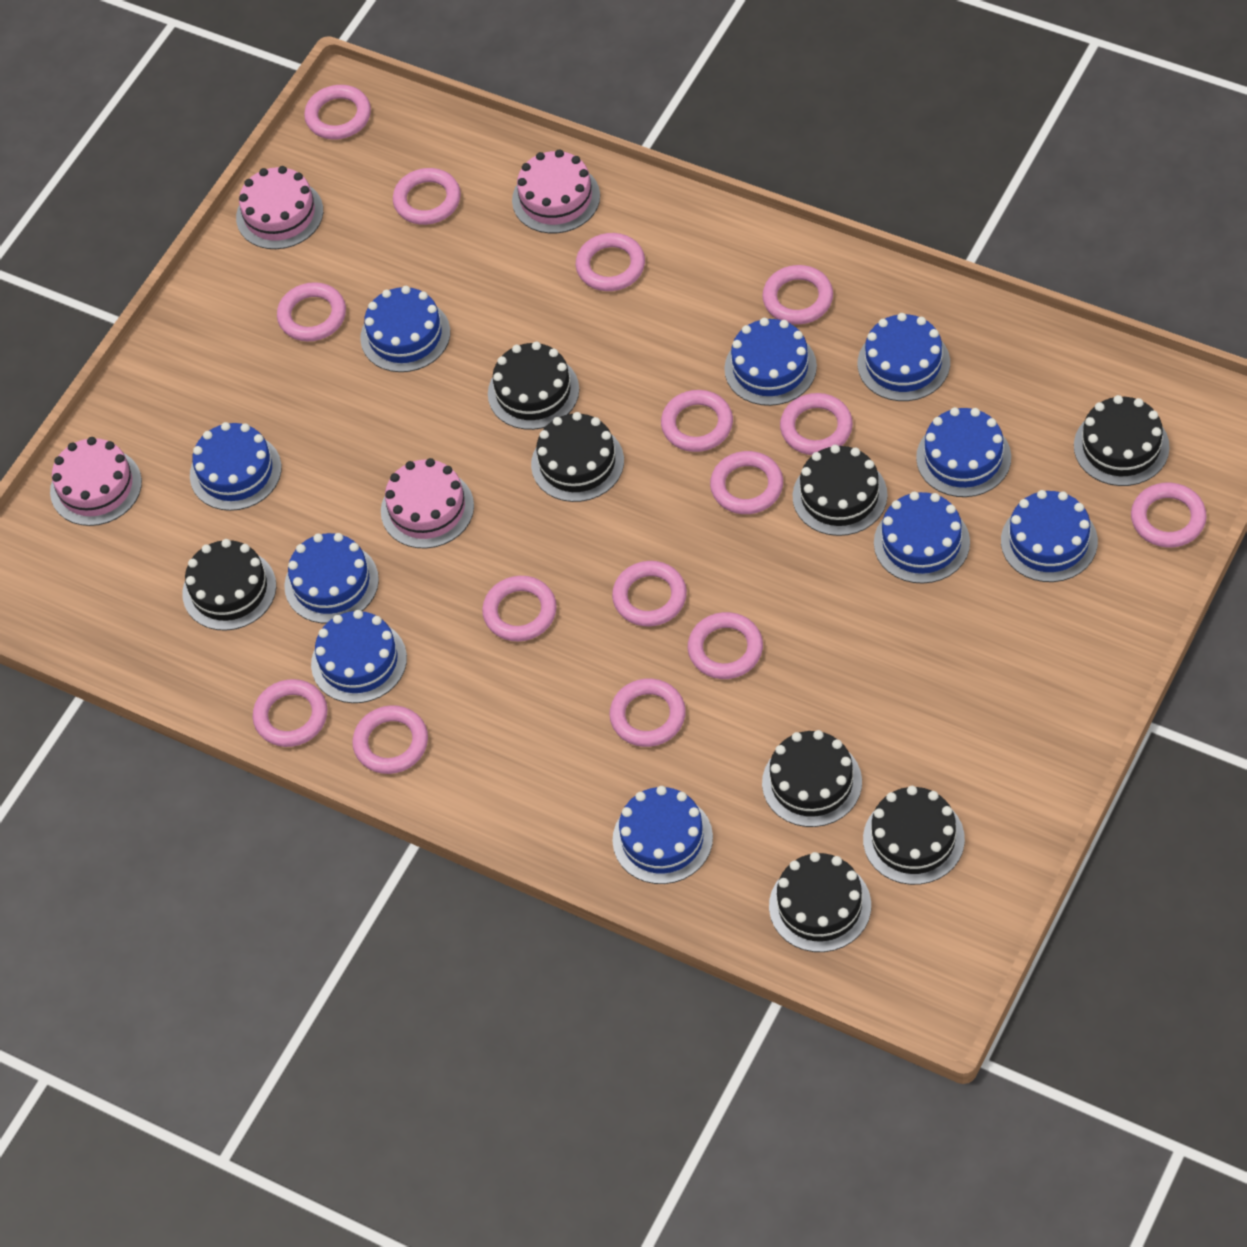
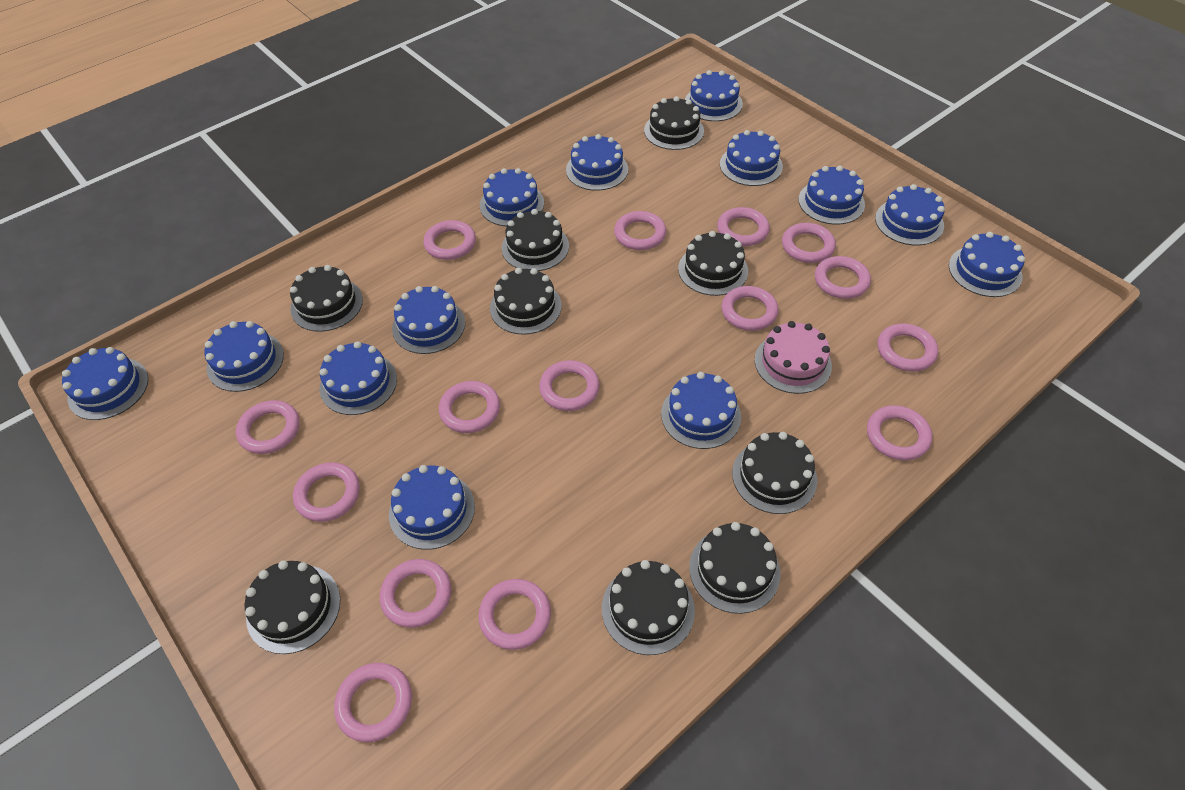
black cake: 8 -> 9
blue cake: 10 -> 13
pink cake: 4 -> 1

